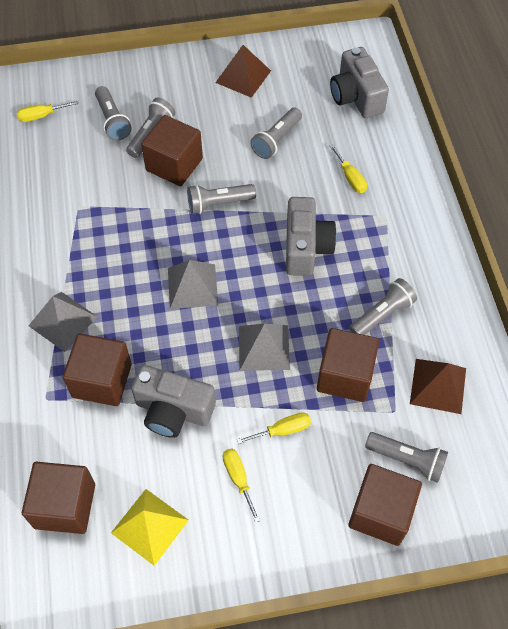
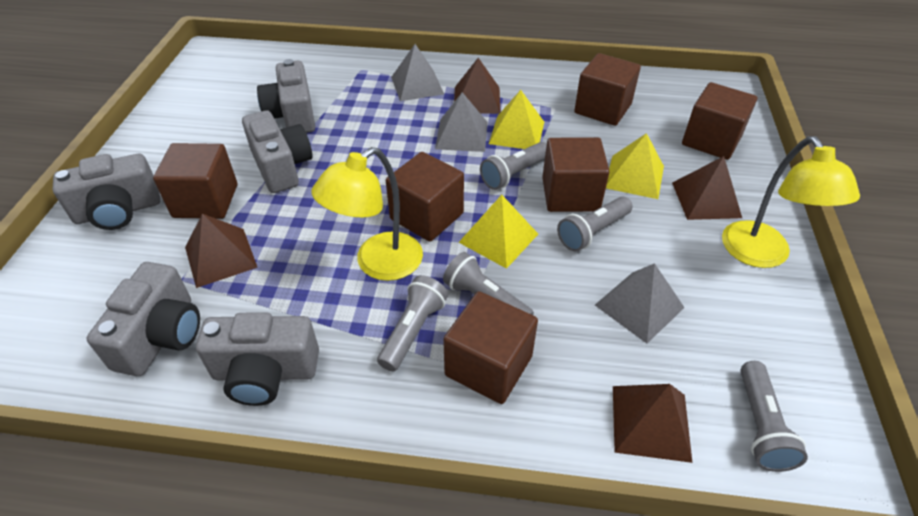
brown cube: 5 -> 6
brown pyramid: 2 -> 4
grey camera: 3 -> 5
grey flashlight: 6 -> 5
yellow lamp: 0 -> 2
yellow pyramid: 1 -> 3
yellow screwdriver: 4 -> 0

